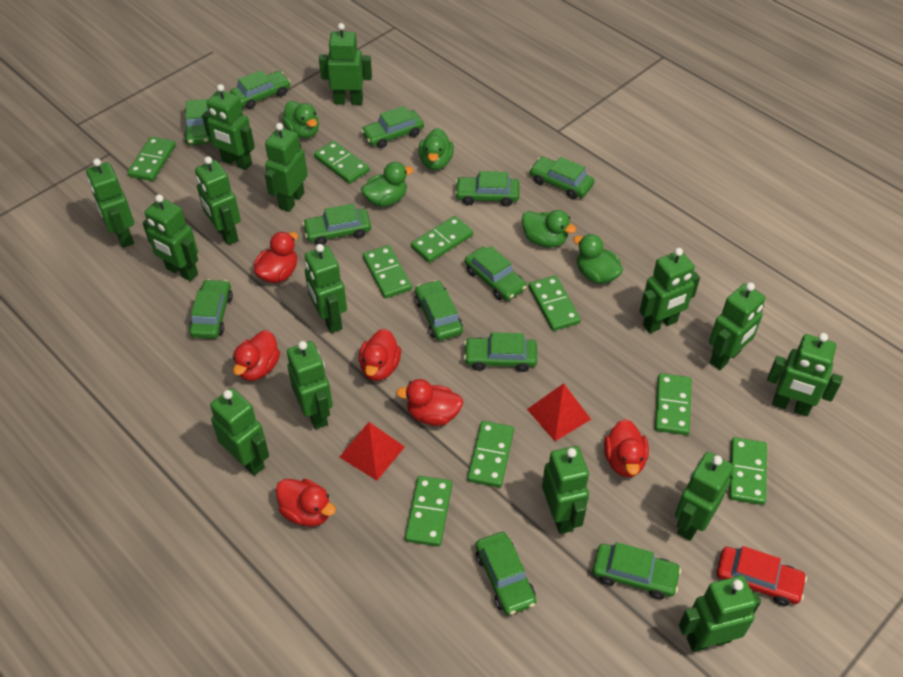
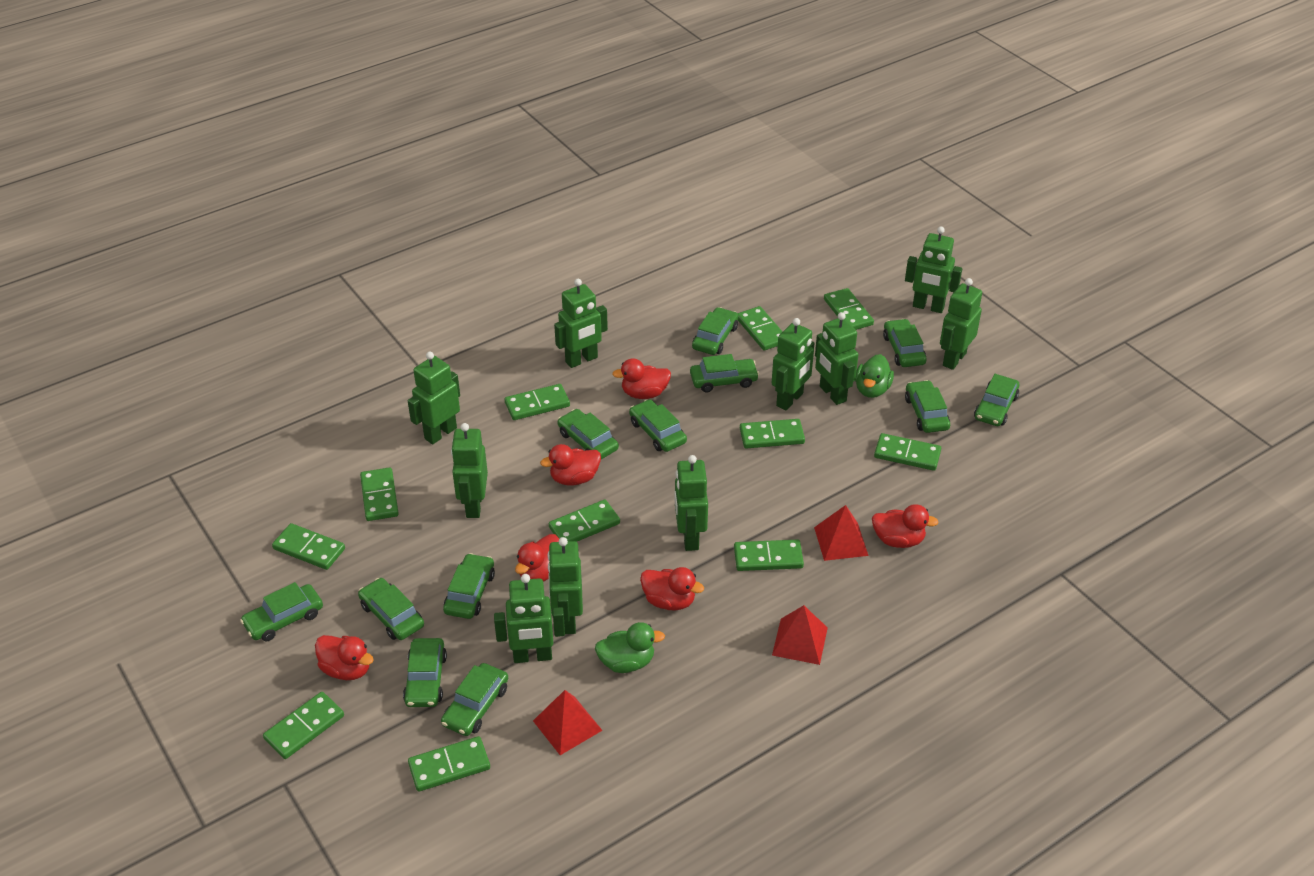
green domino: 9 -> 11
green duck: 5 -> 2
green robot: 15 -> 10
red car: 1 -> 0
red pyramid: 2 -> 3

